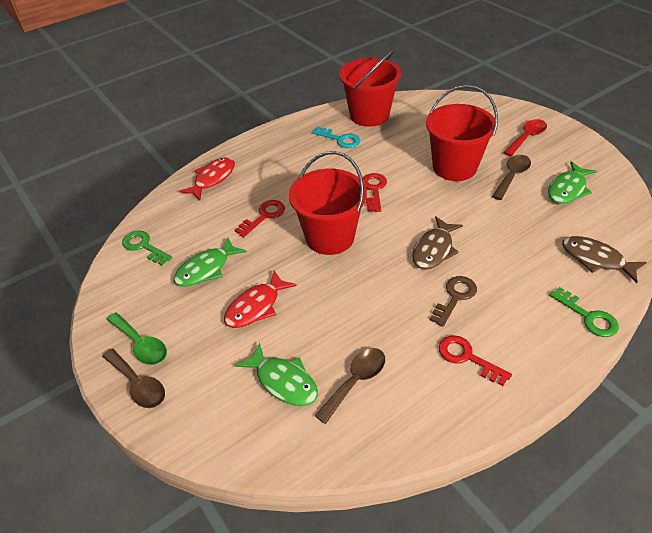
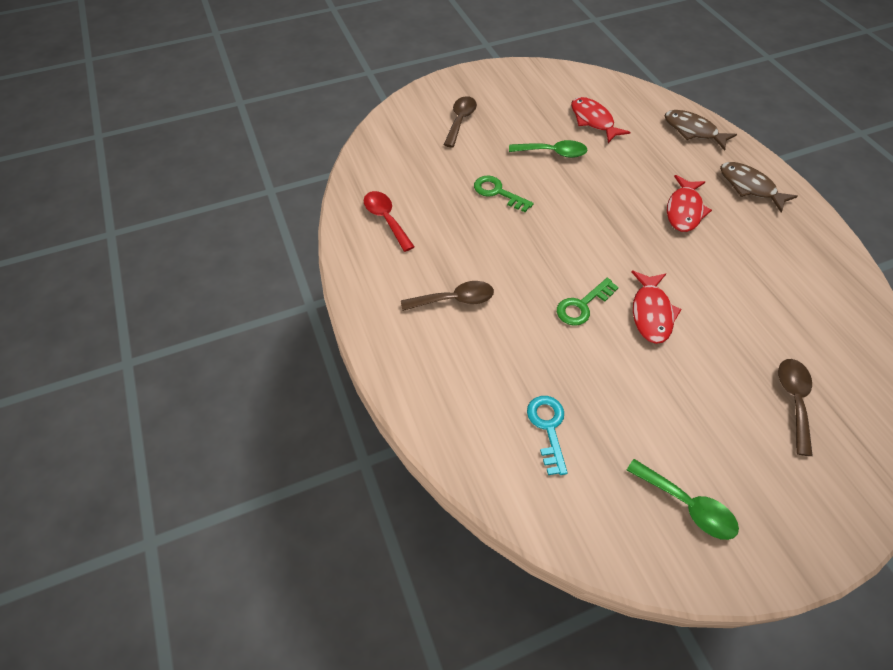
brown key: 1 -> 0
green fish: 3 -> 0
green spoon: 1 -> 2
red bucket: 3 -> 0
red fish: 2 -> 3
red key: 3 -> 0

